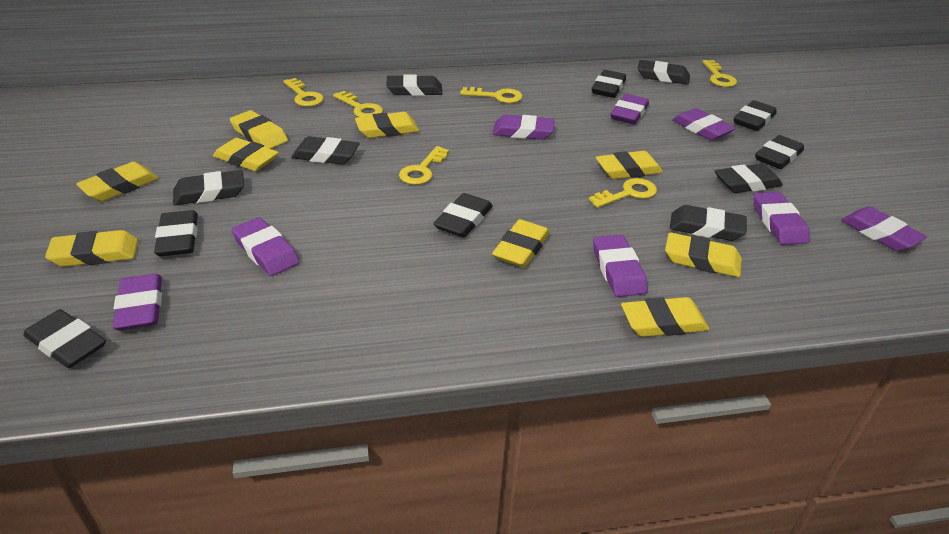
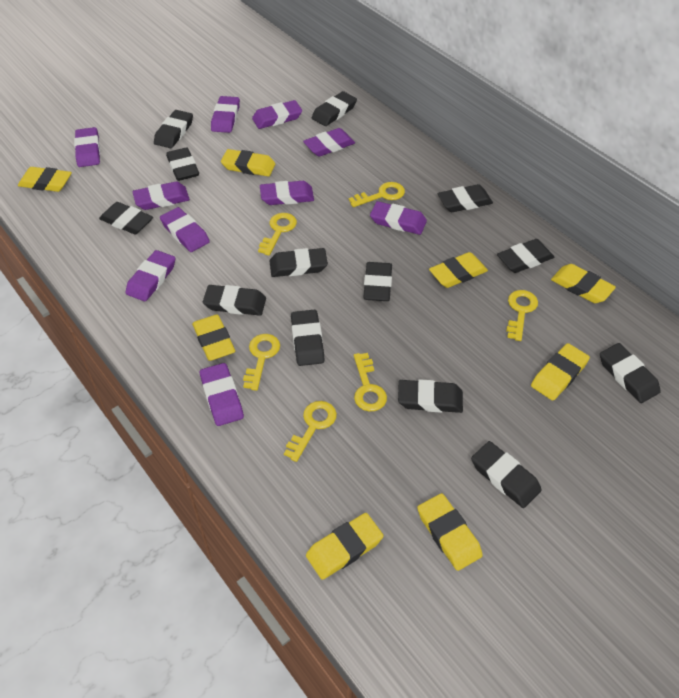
black eraser: 12 -> 13
purple eraser: 8 -> 10
yellow eraser: 9 -> 8

